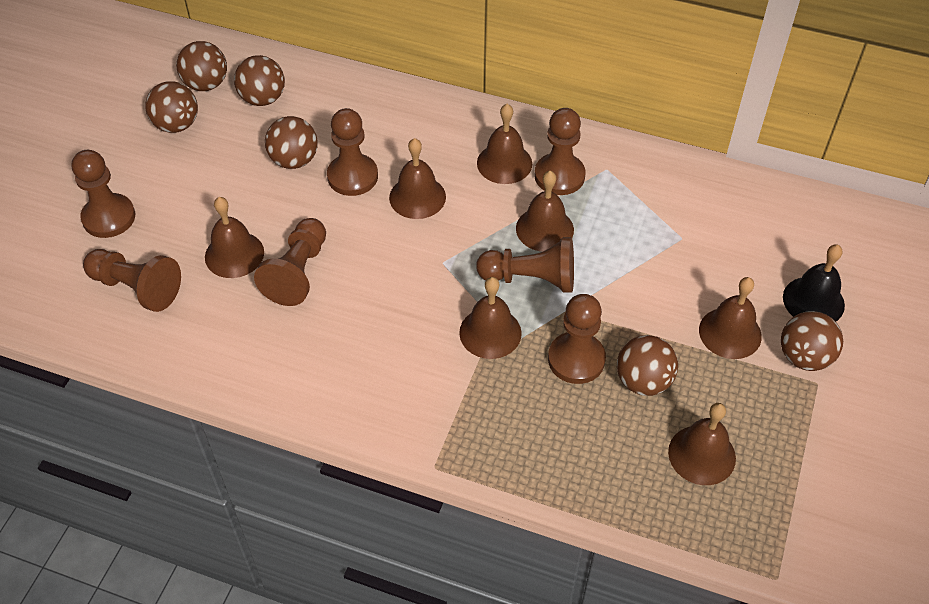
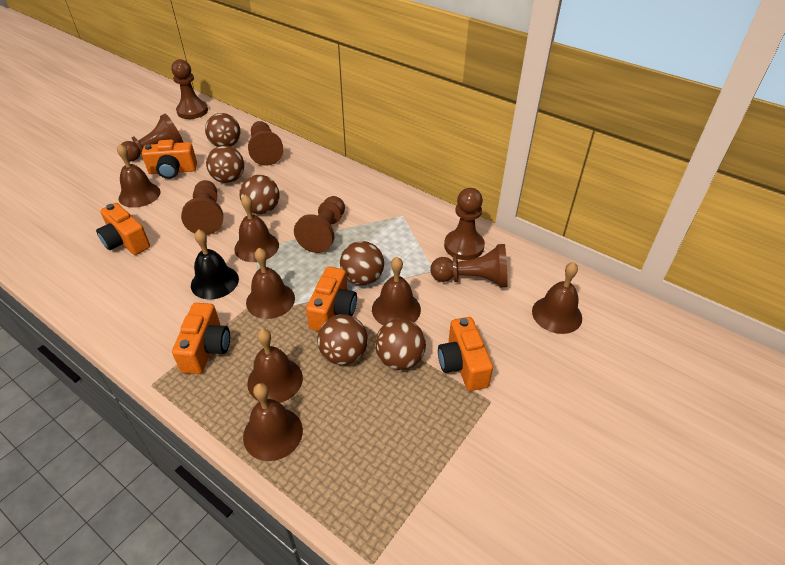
orange camera: 0 -> 5

